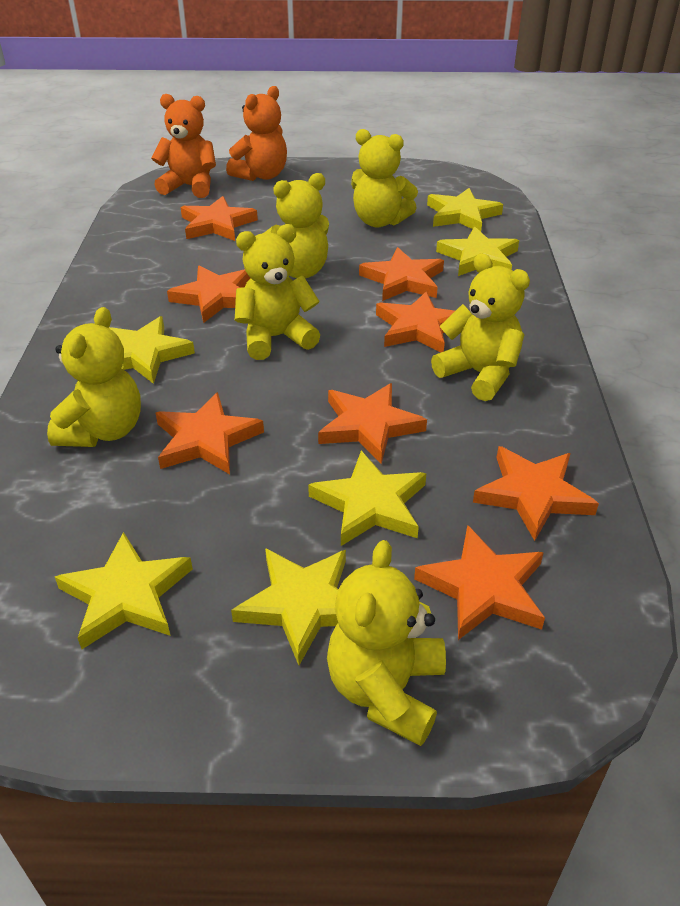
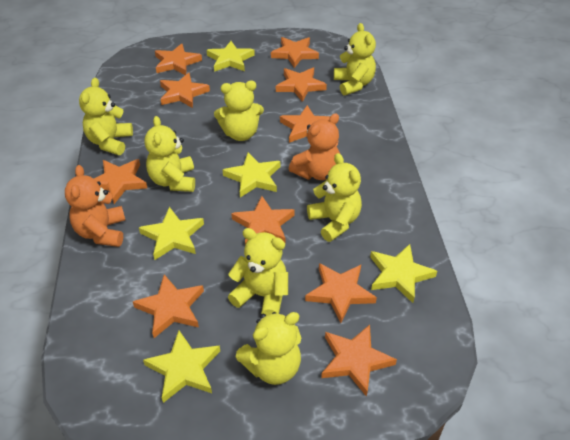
orange star: 8 -> 10
yellow star: 6 -> 5
yellow teddy bear: 6 -> 7

